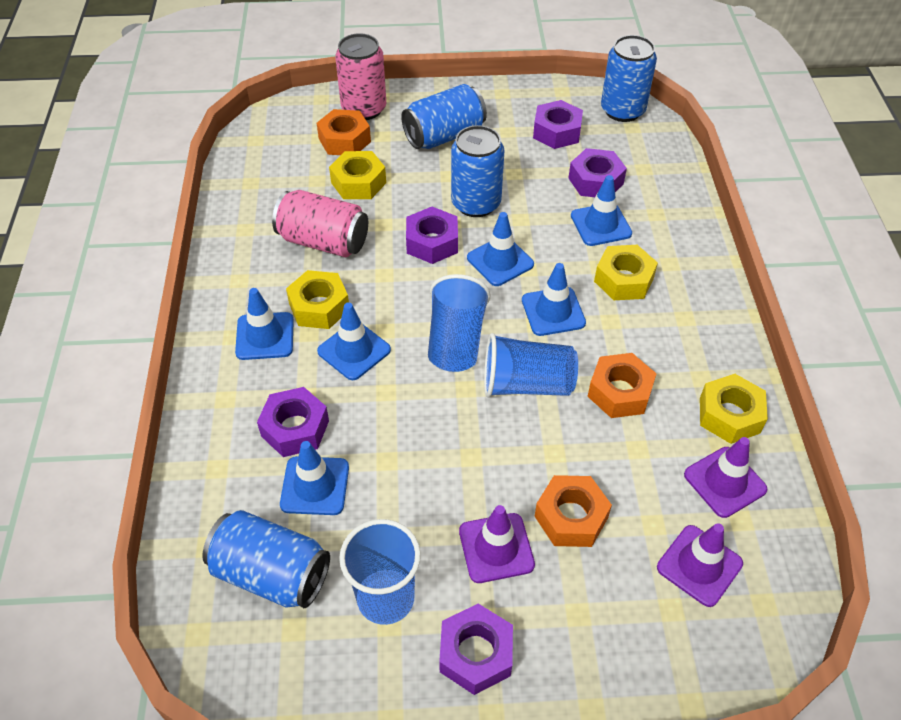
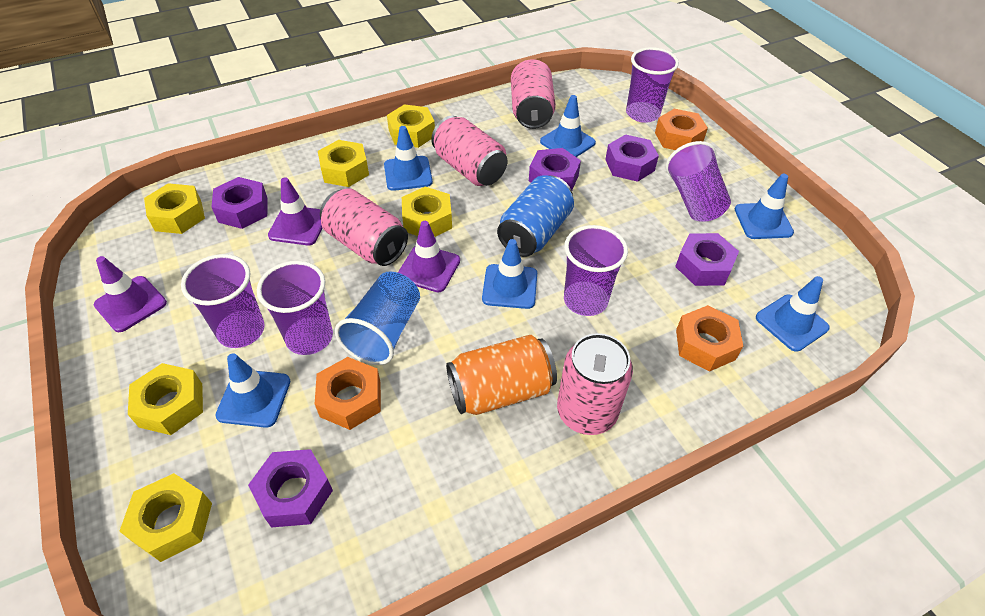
blue can: 4 -> 1
blue cup: 3 -> 1
orange can: 0 -> 1
pink can: 2 -> 4
purple cup: 0 -> 5
yellow nut: 4 -> 6

